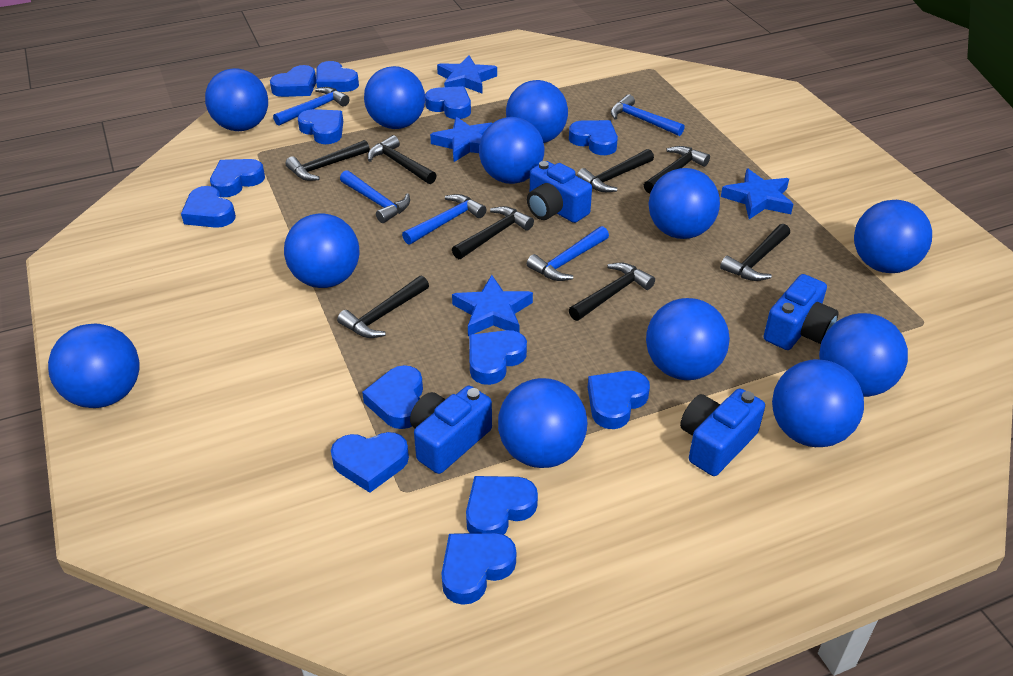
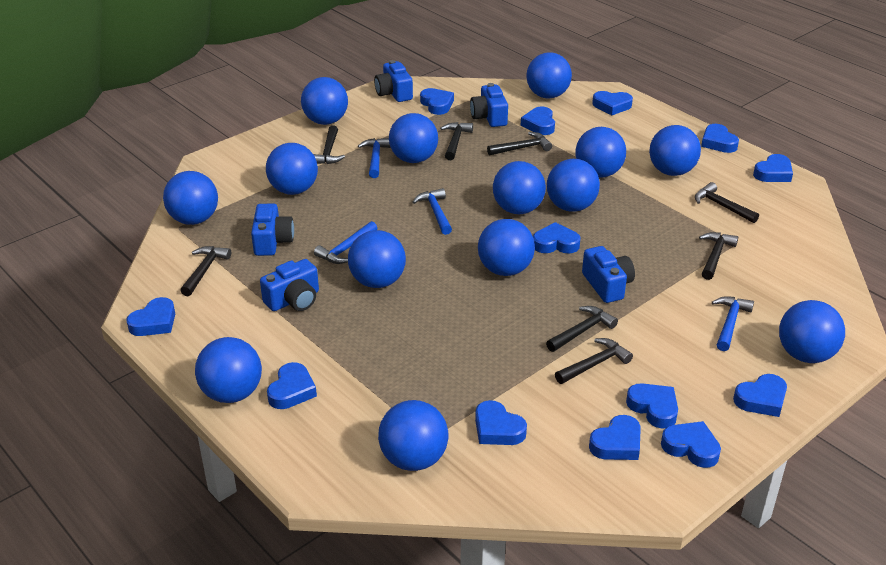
blue ball: 12 -> 14
blue camera: 4 -> 5
blue hammer: 5 -> 4
blue star: 4 -> 0

